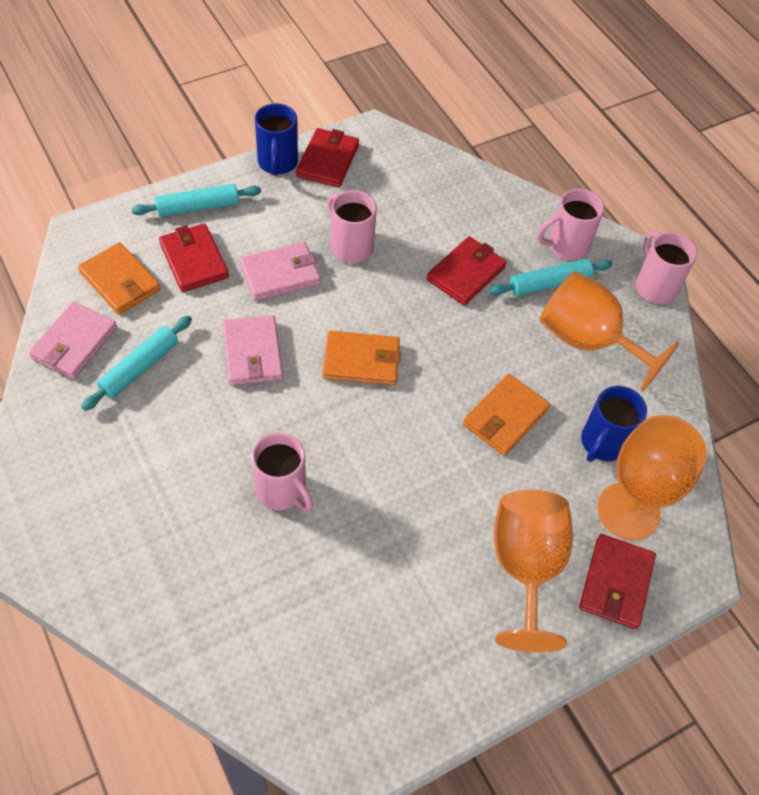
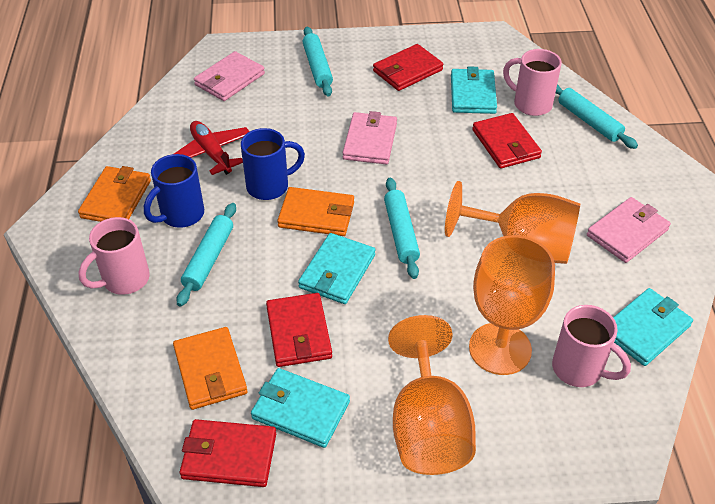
pink mug: 4 -> 3
red plane: 0 -> 1
turquoise rolling pin: 3 -> 4
turquoise wallet: 0 -> 4

